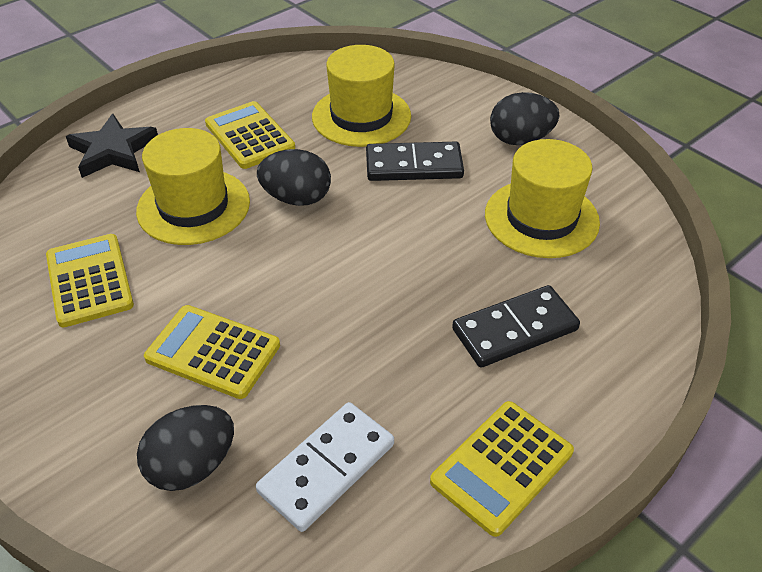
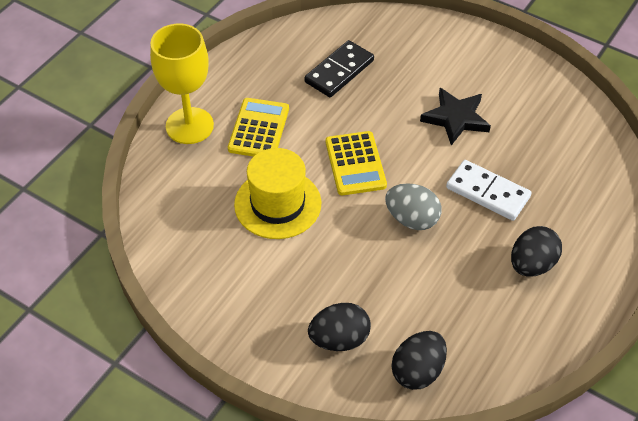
black domino: 2 -> 1
grey egg: 0 -> 1
yellow calculator: 4 -> 2
yellow goblet: 0 -> 1
yellow hat: 3 -> 1

